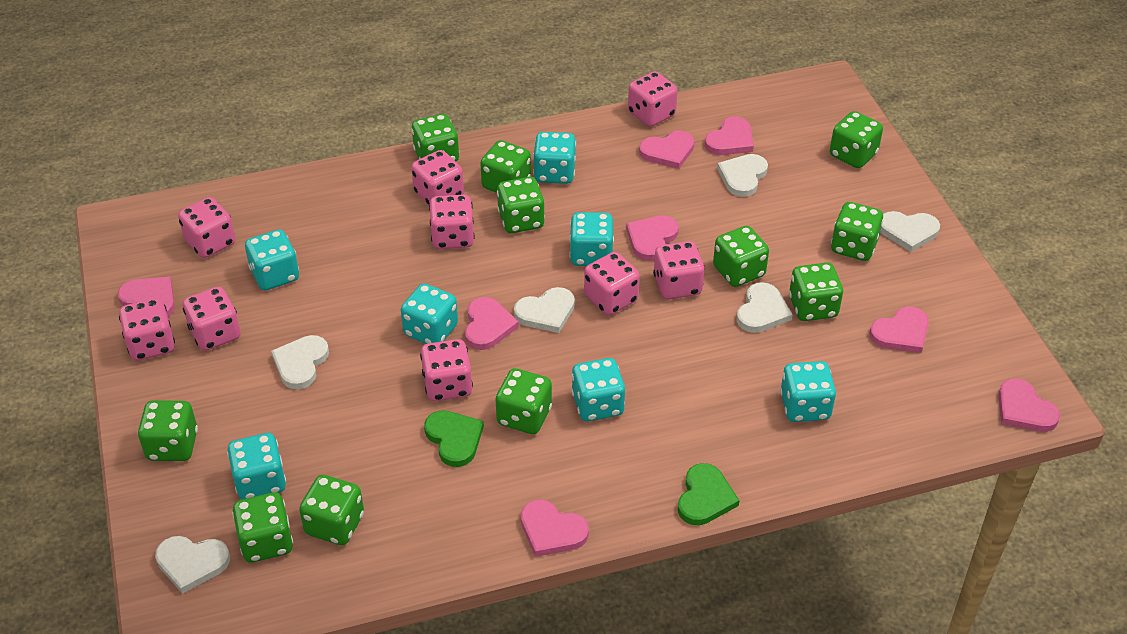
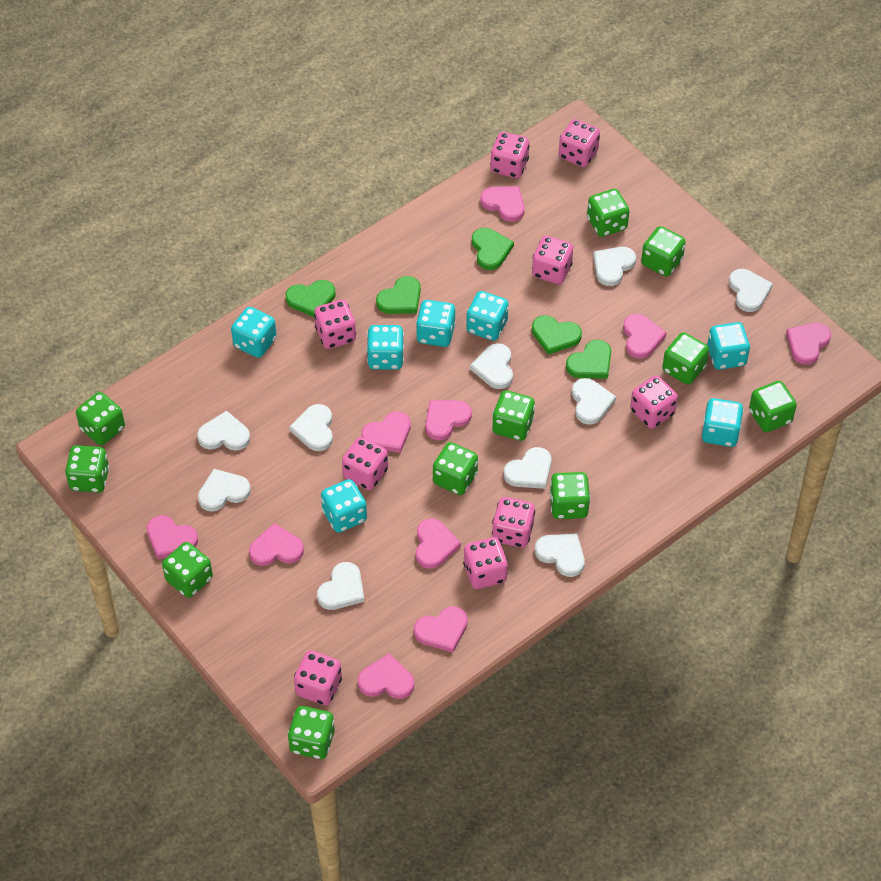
green heart: 2 -> 5
pink heart: 8 -> 10
white heart: 6 -> 10

